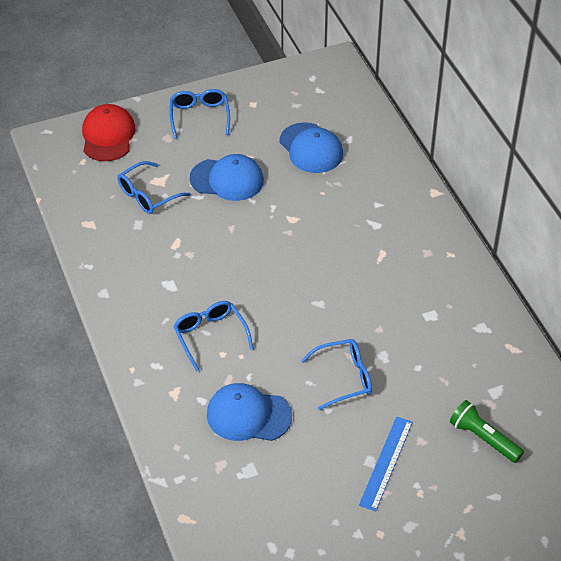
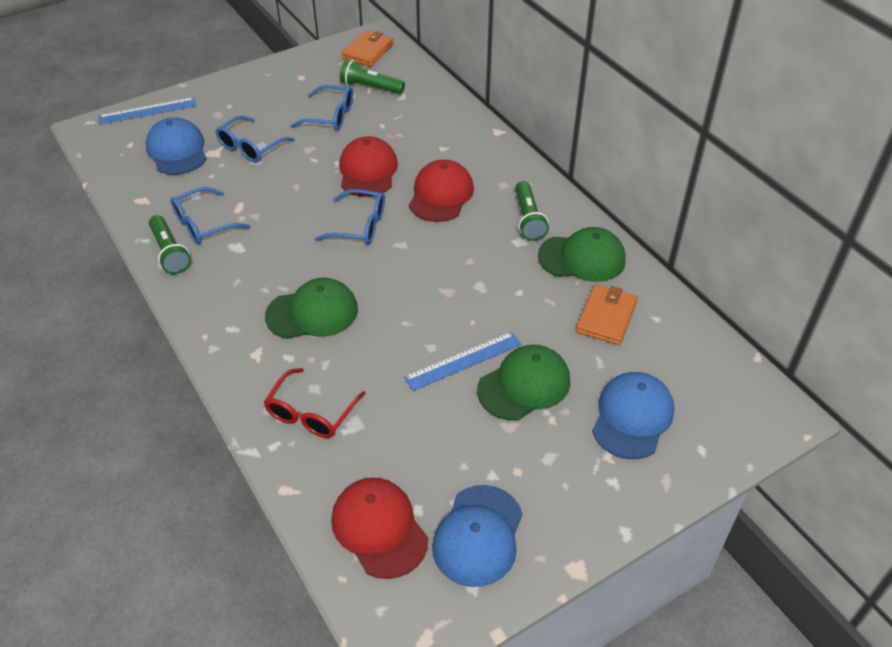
blue ruler: 1 -> 2
green cap: 0 -> 3
green flashlight: 1 -> 3
orange wallet: 0 -> 2
red cap: 1 -> 3
red glasses: 0 -> 1

